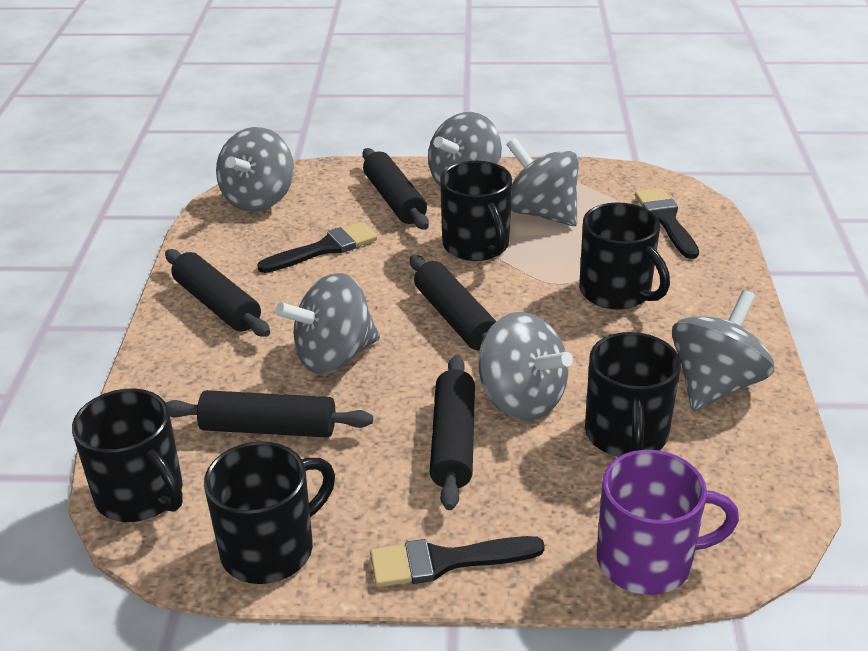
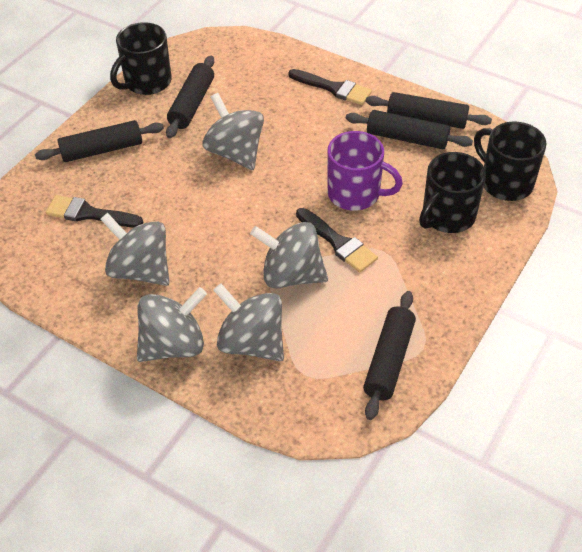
black mug: 5 -> 3
grey spinning top: 6 -> 5

